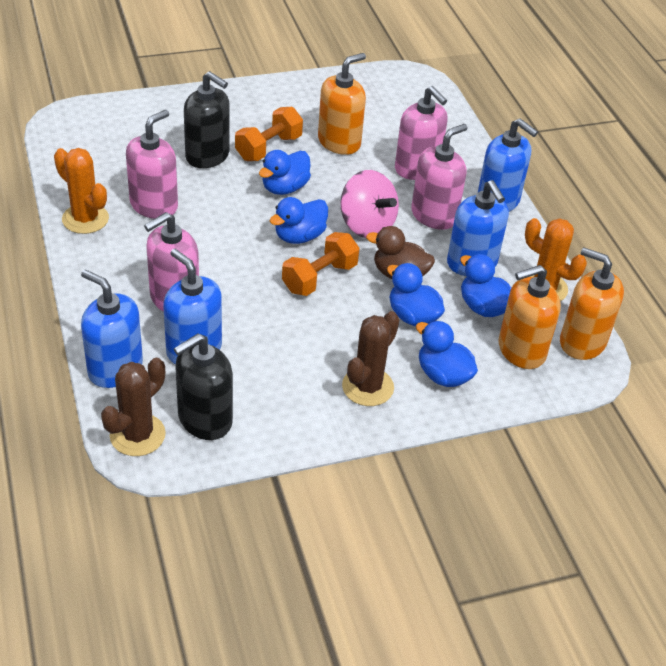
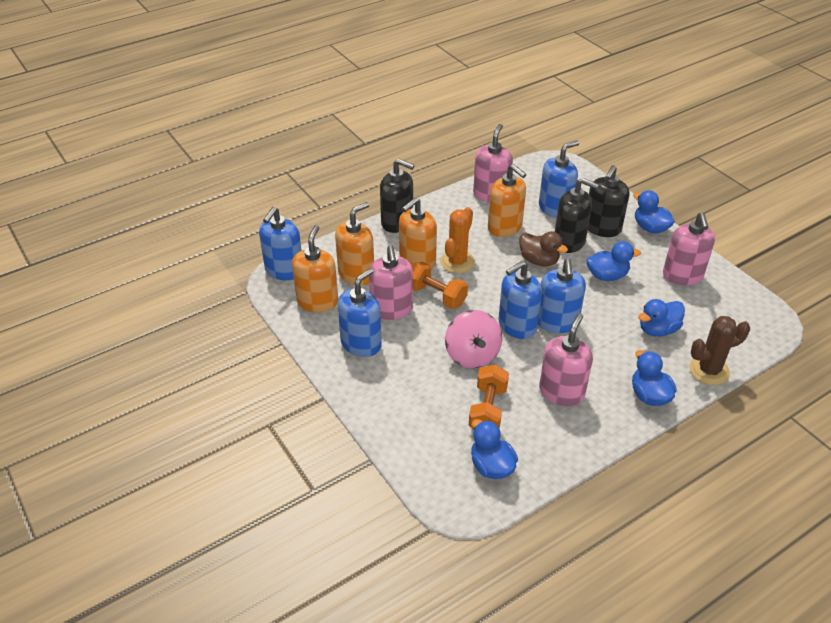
black soap dispenser: 2 -> 3
blue soap dispenser: 4 -> 5
brown cactus: 2 -> 1
orange cactus: 2 -> 1
orange soap dispenser: 3 -> 4

